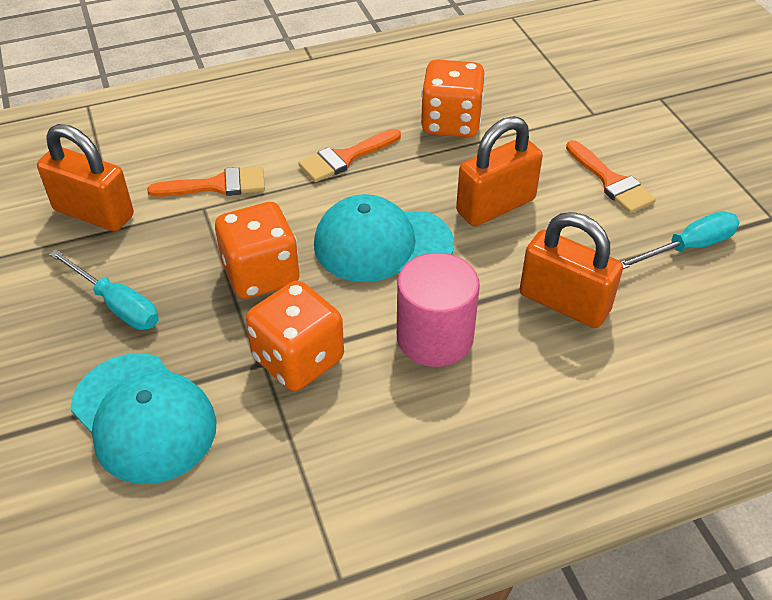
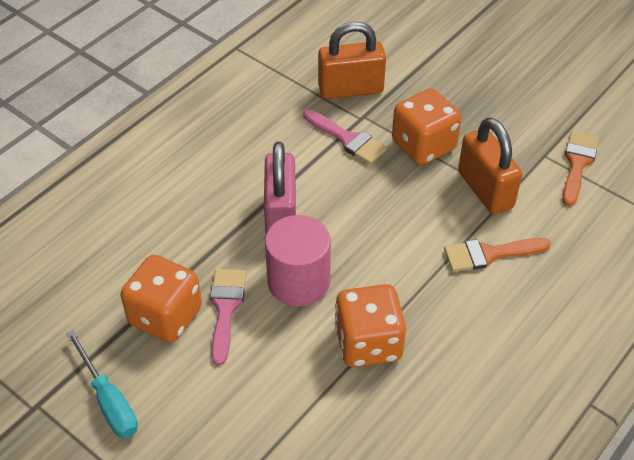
orange brush: 3 -> 2
orange padlock: 3 -> 2
pink brush: 0 -> 2
pink padlock: 0 -> 1
turquoise cap: 2 -> 0
turquoise screwdriver: 2 -> 1

